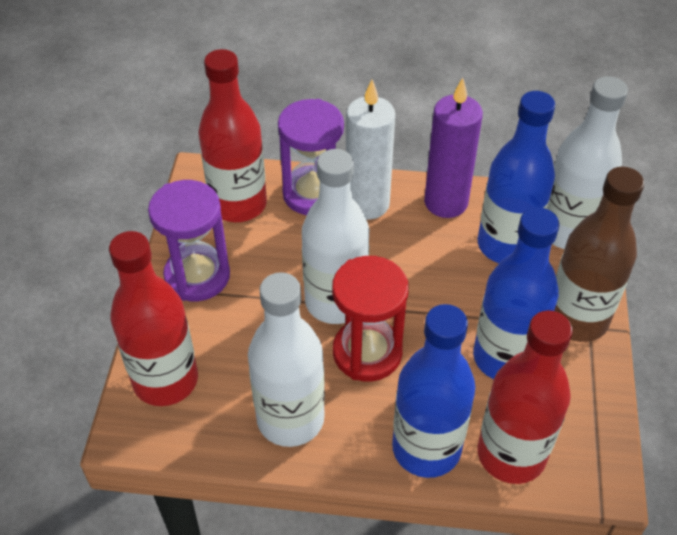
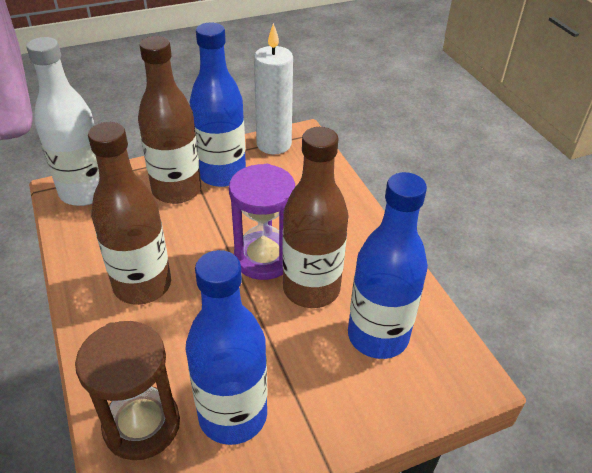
brown bottle: 1 -> 3
brown hourglass: 0 -> 1
purple candle: 1 -> 0
purple hourglass: 2 -> 1
red bottle: 3 -> 0
red hourglass: 1 -> 0
white bottle: 3 -> 1

